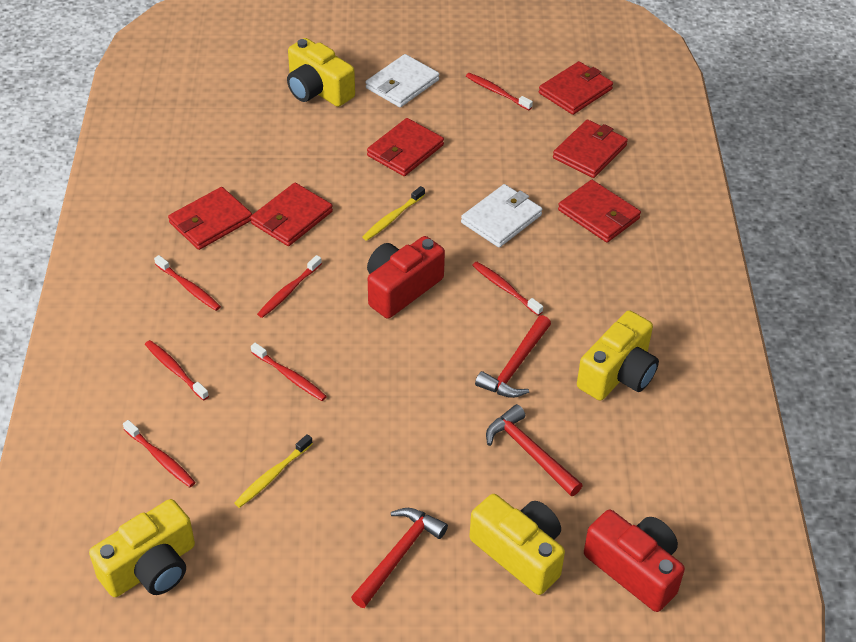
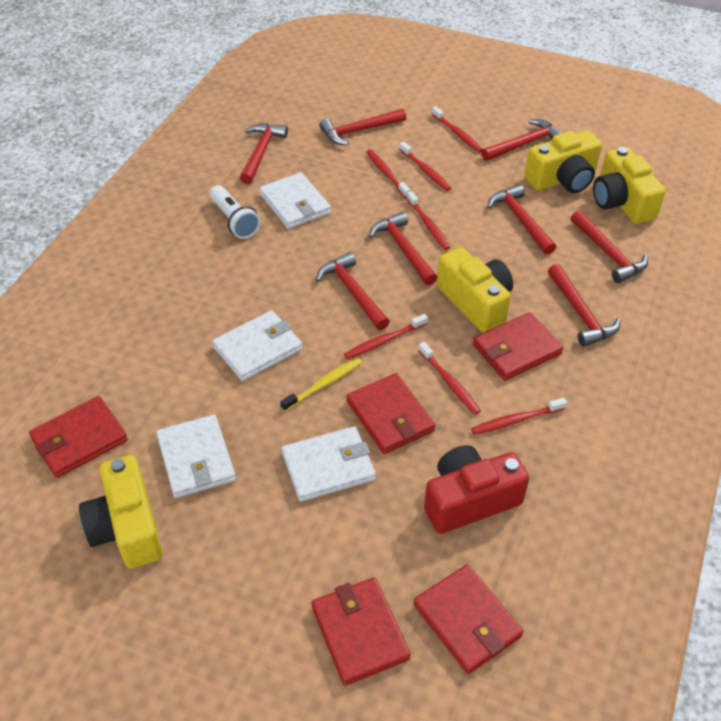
red camera: 2 -> 1
red hammer: 3 -> 8
red wallet: 6 -> 5
white flashlight: 0 -> 1
white wallet: 2 -> 4
yellow toothbrush: 2 -> 1

